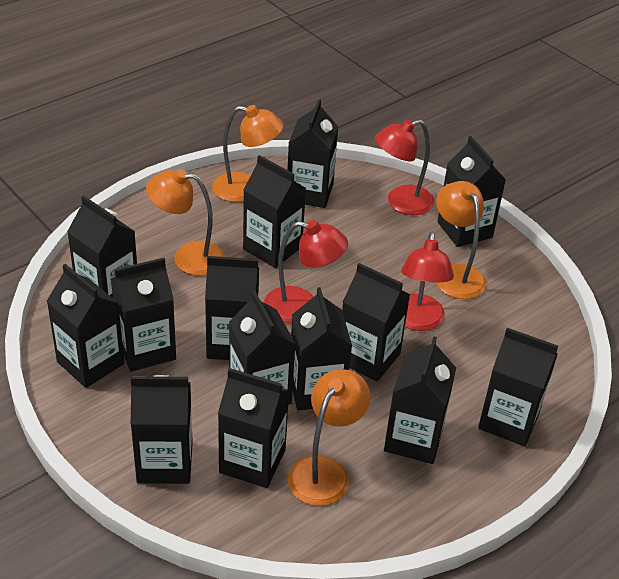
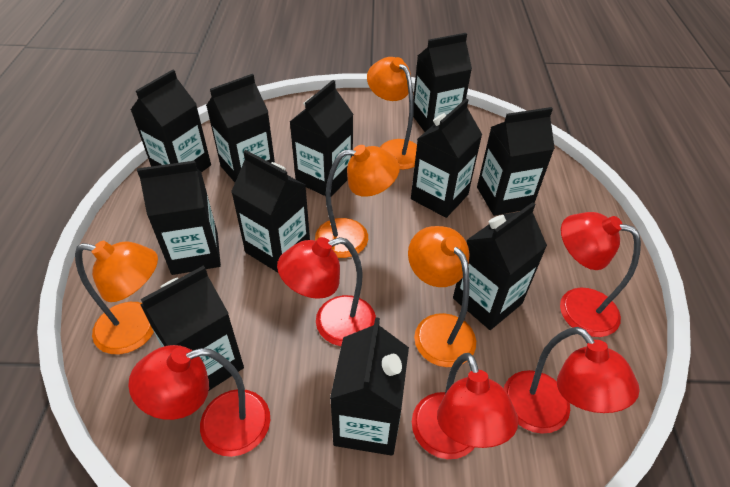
black carton: 14 -> 11
red lamp: 3 -> 5

